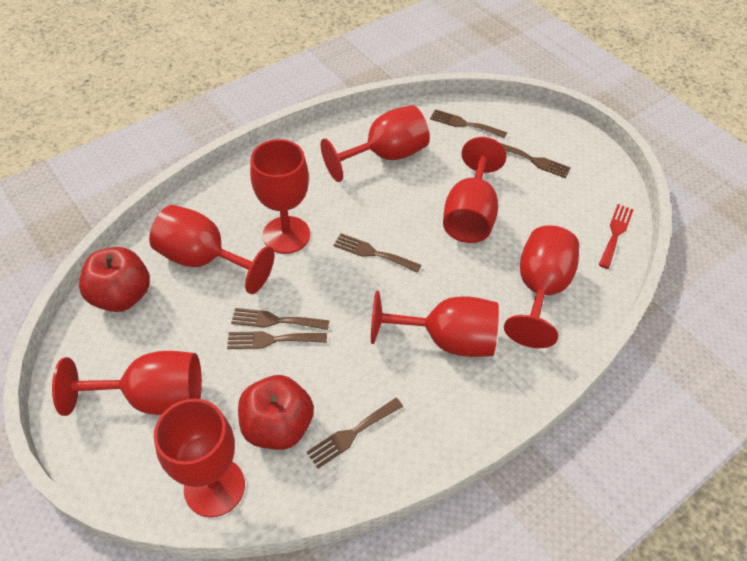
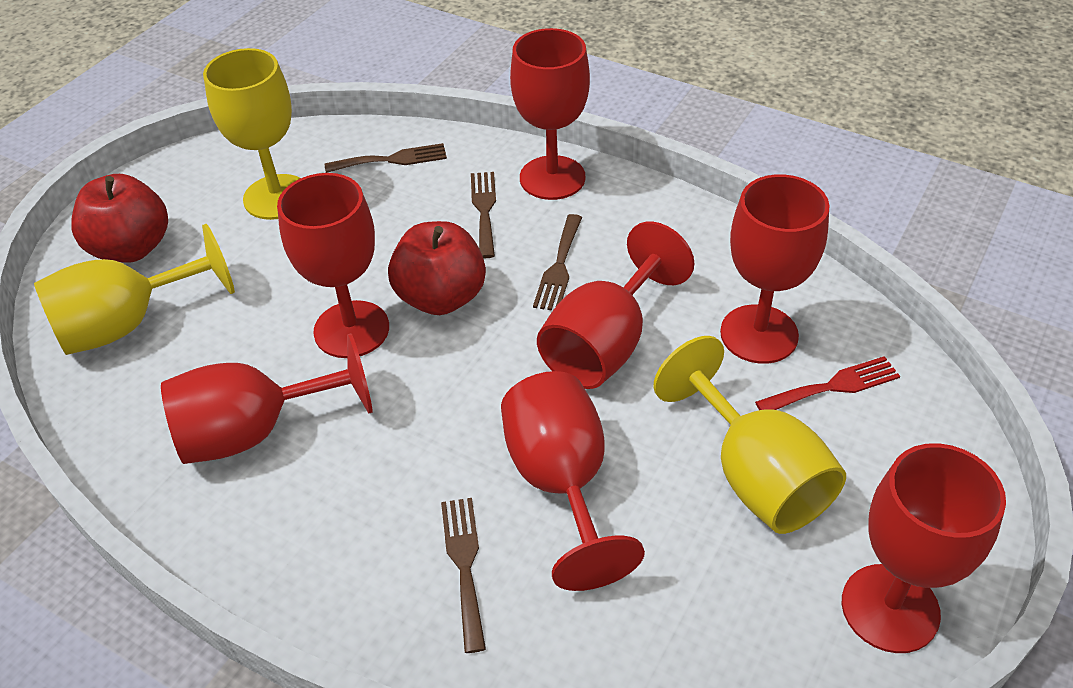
brown fork: 6 -> 4
red goblet: 8 -> 7
yellow goblet: 0 -> 3

